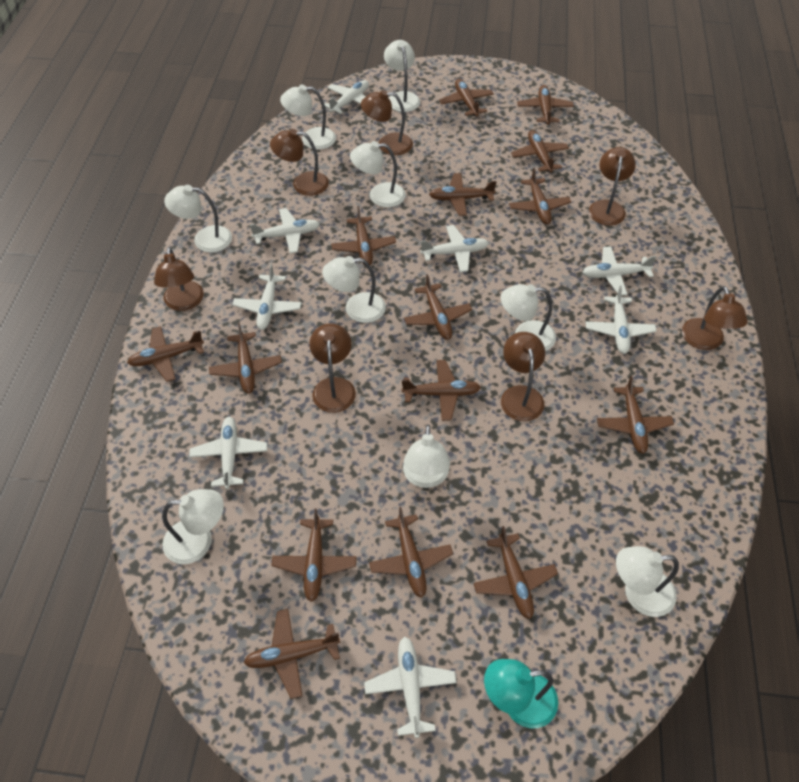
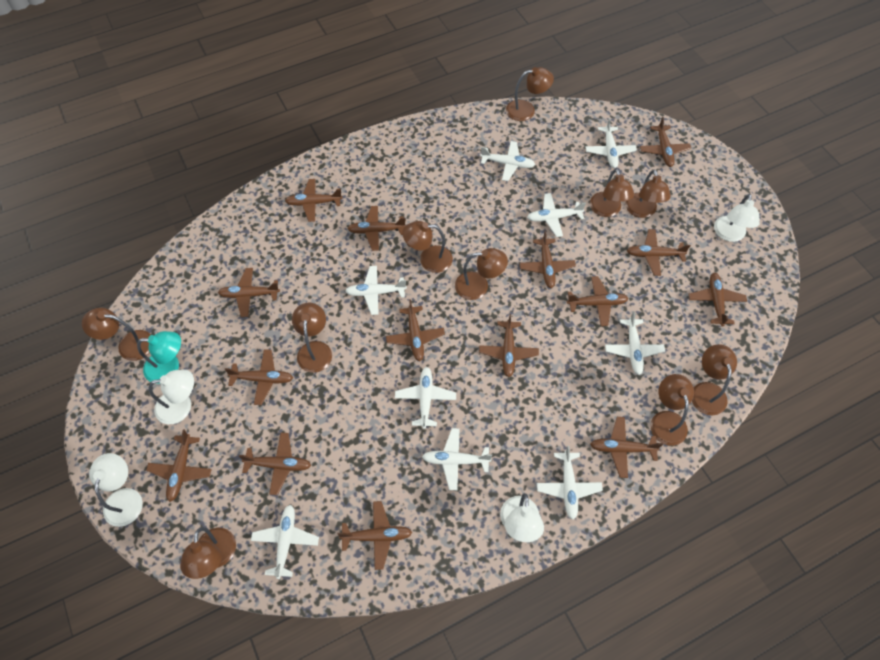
brown lamp: 7 -> 10
white lamp: 9 -> 4
white plane: 8 -> 9

